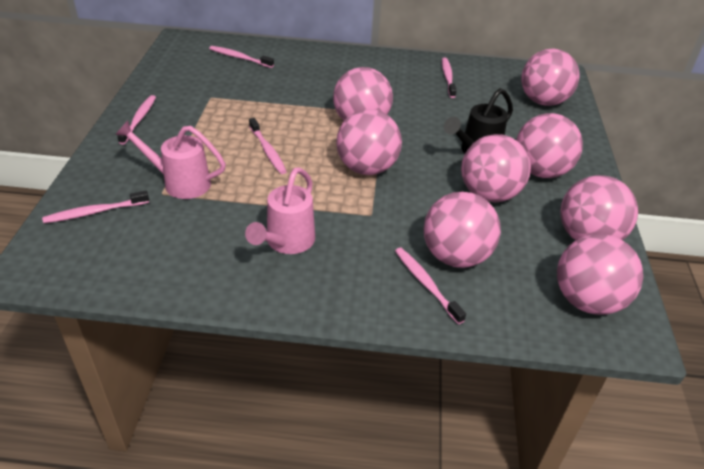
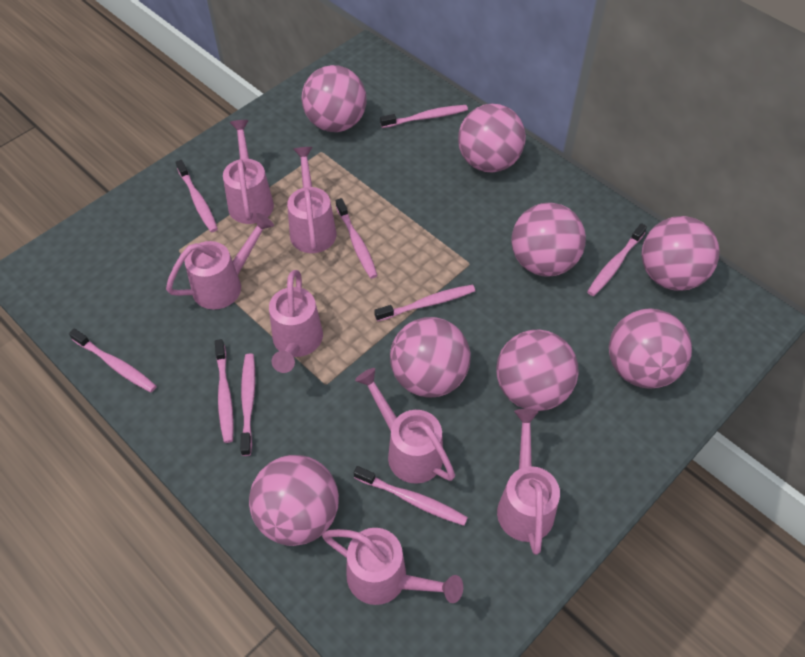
black watering can: 1 -> 0
pink toothbrush: 6 -> 9
pink watering can: 2 -> 7

